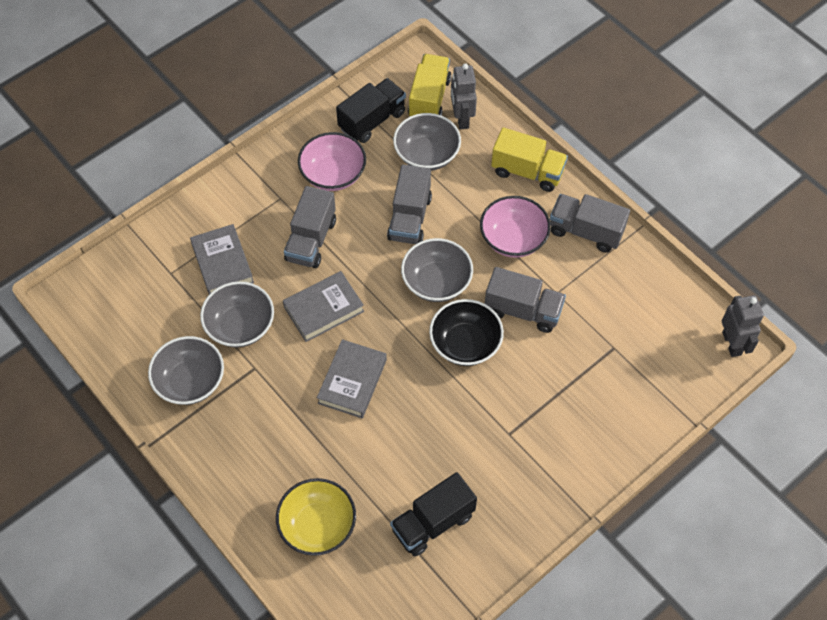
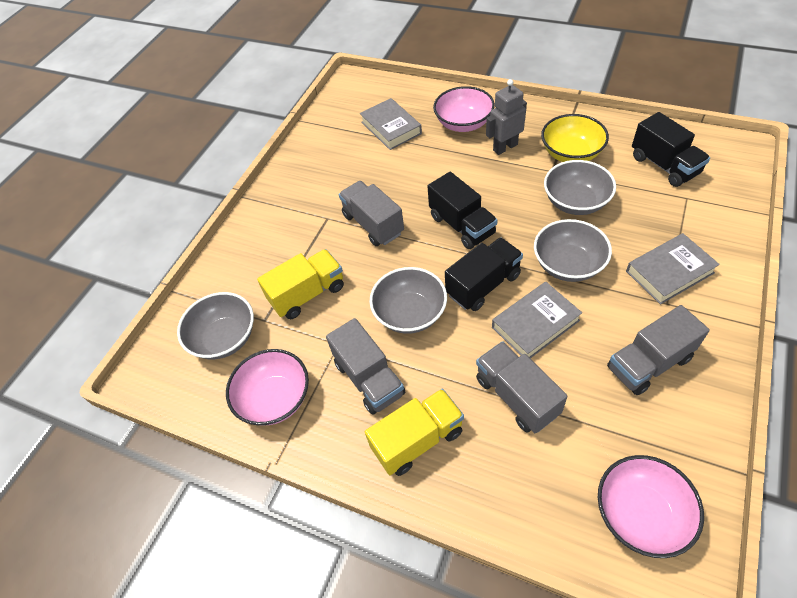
black bowl: 1 -> 0
black truck: 2 -> 3
grey robot: 2 -> 1
pink bowl: 2 -> 3

